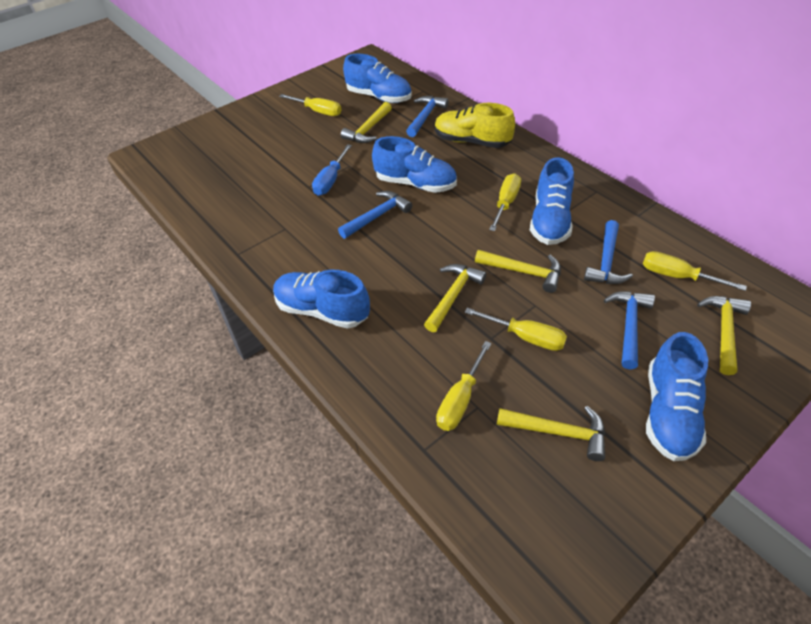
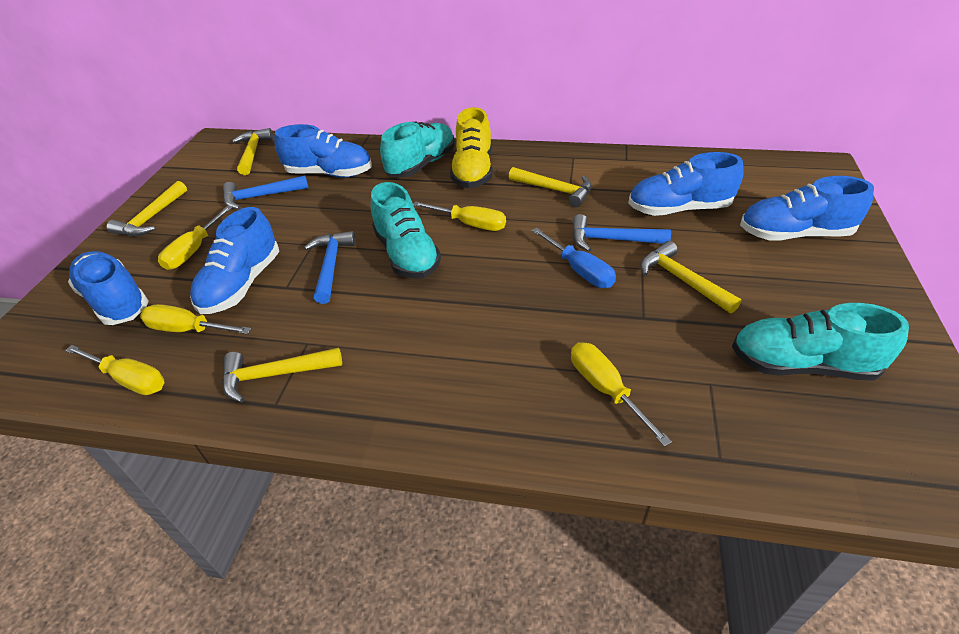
blue hammer: 4 -> 3
turquoise shoe: 0 -> 3

